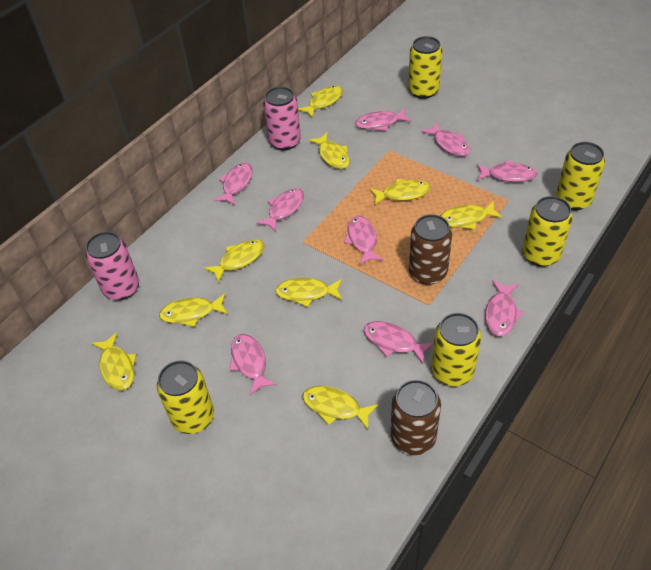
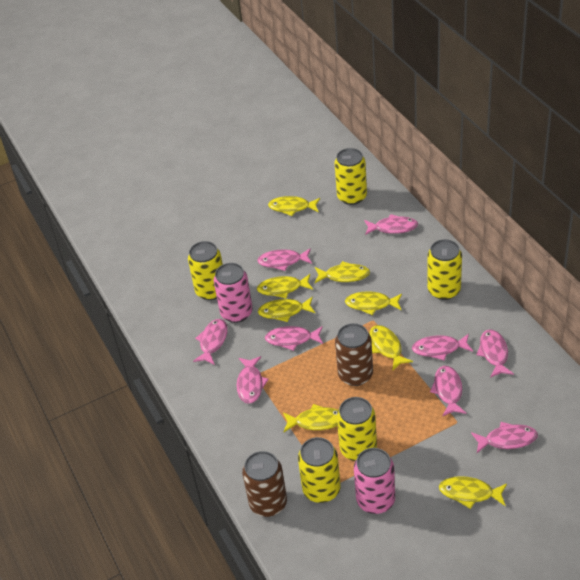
yellow fish: 9 -> 8

